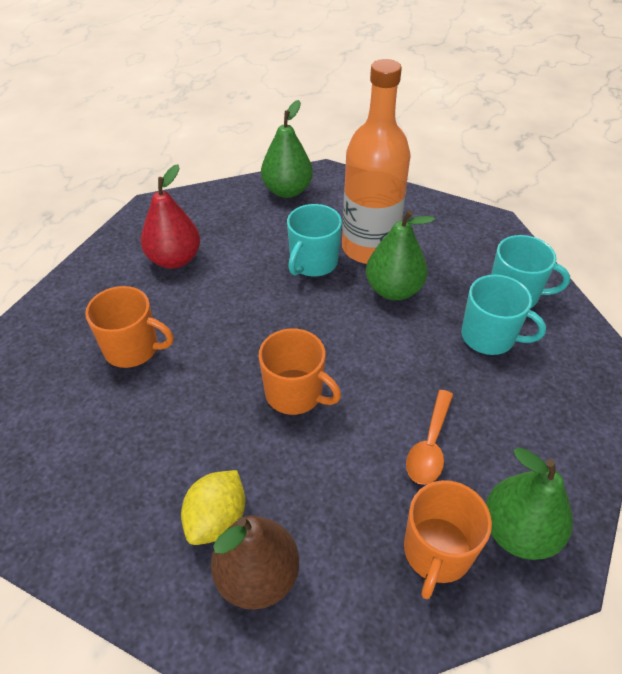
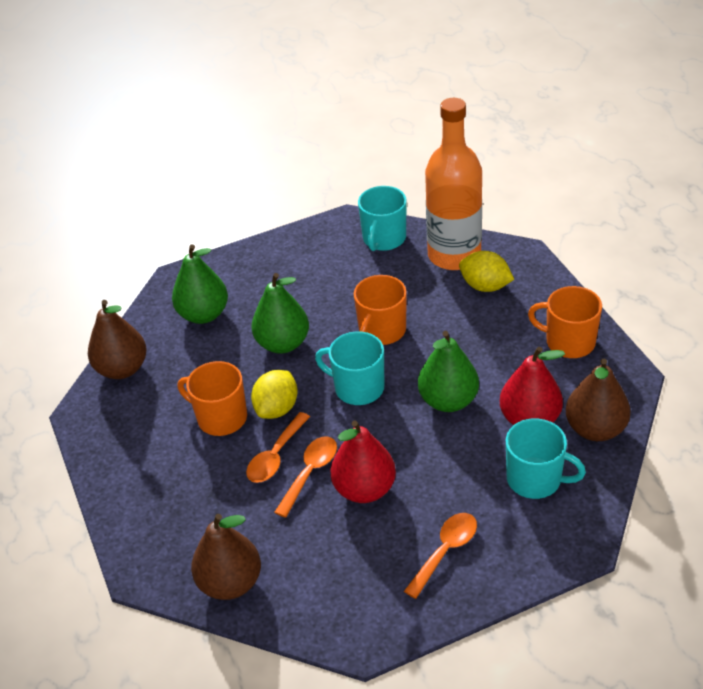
brown pear: 1 -> 3
orange spoon: 1 -> 3
red pear: 1 -> 2
yellow lemon: 1 -> 2

